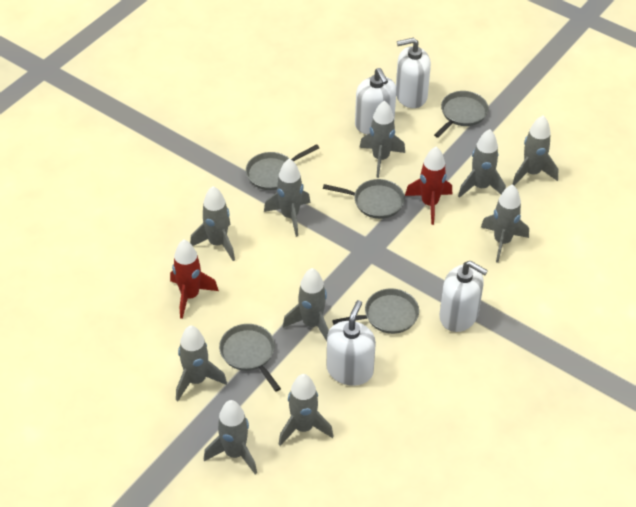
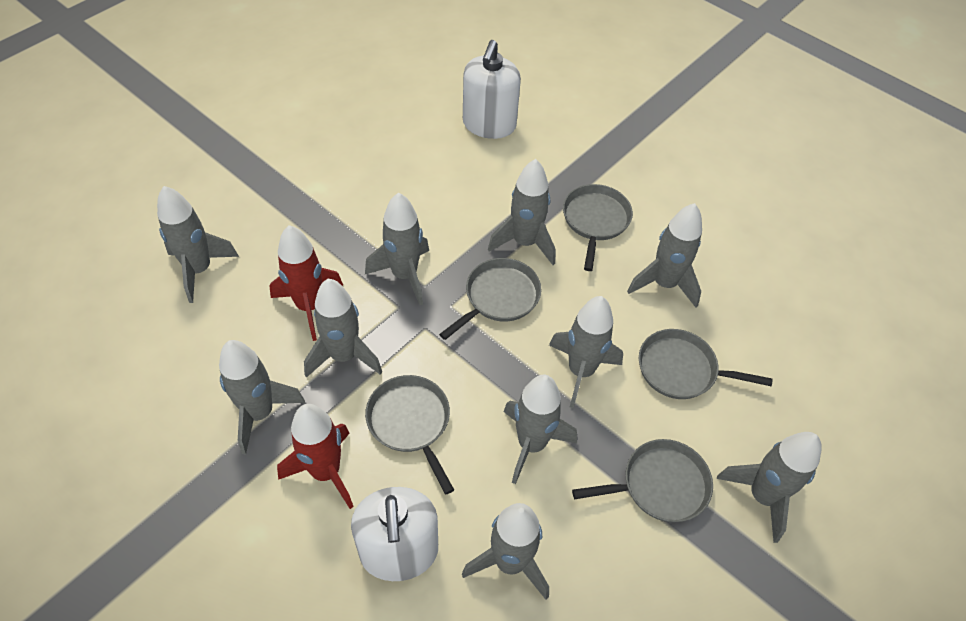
white soap dispenser: 4 -> 2

